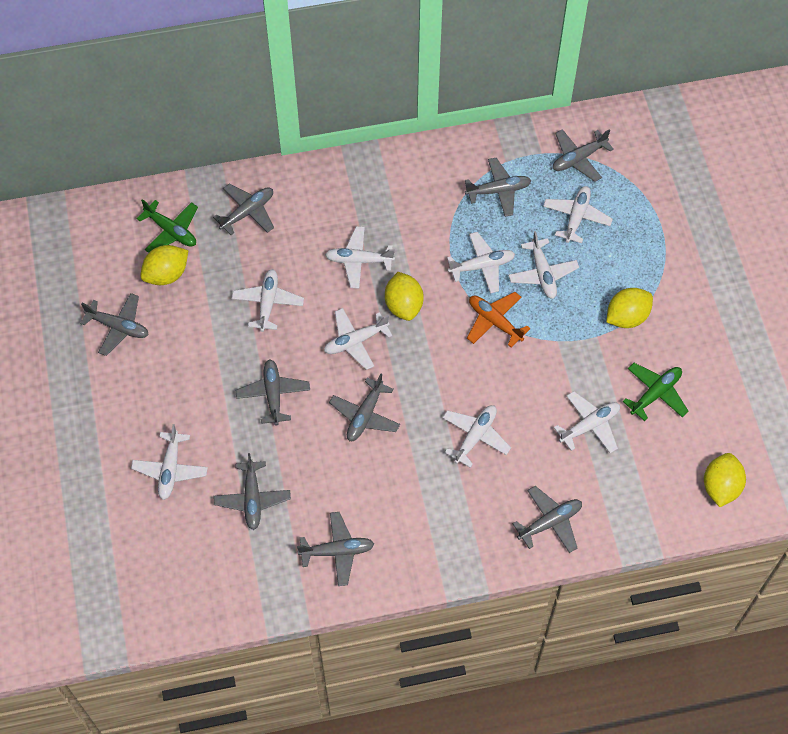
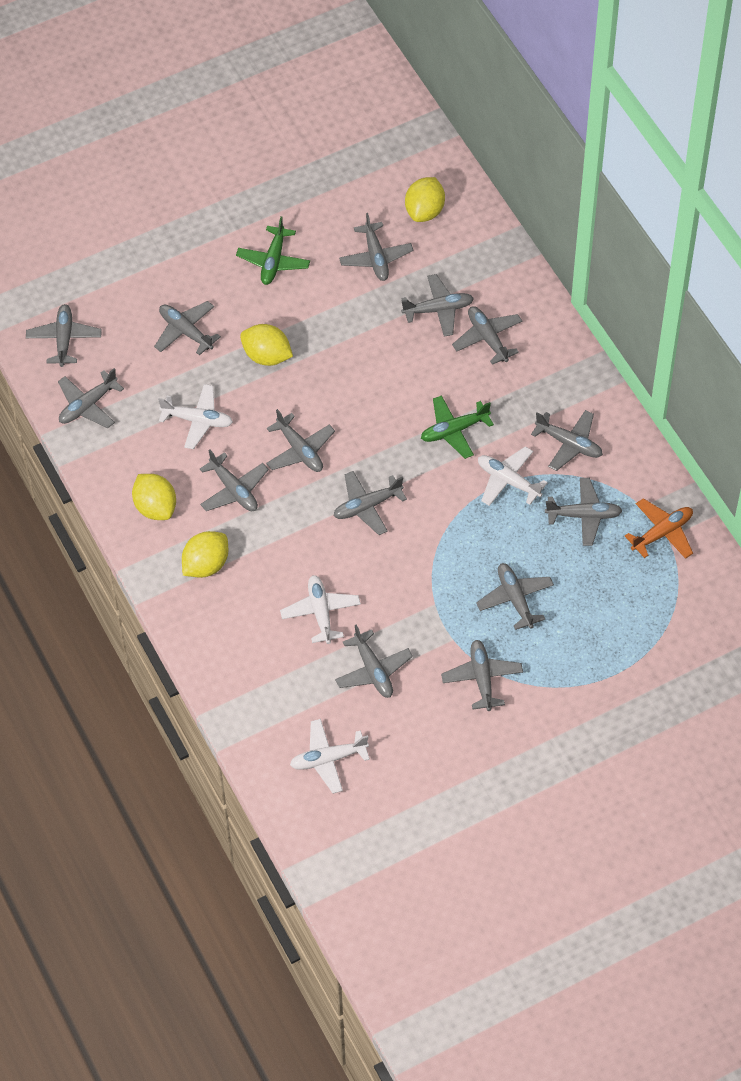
grey plane: 9 -> 14
white plane: 9 -> 4

